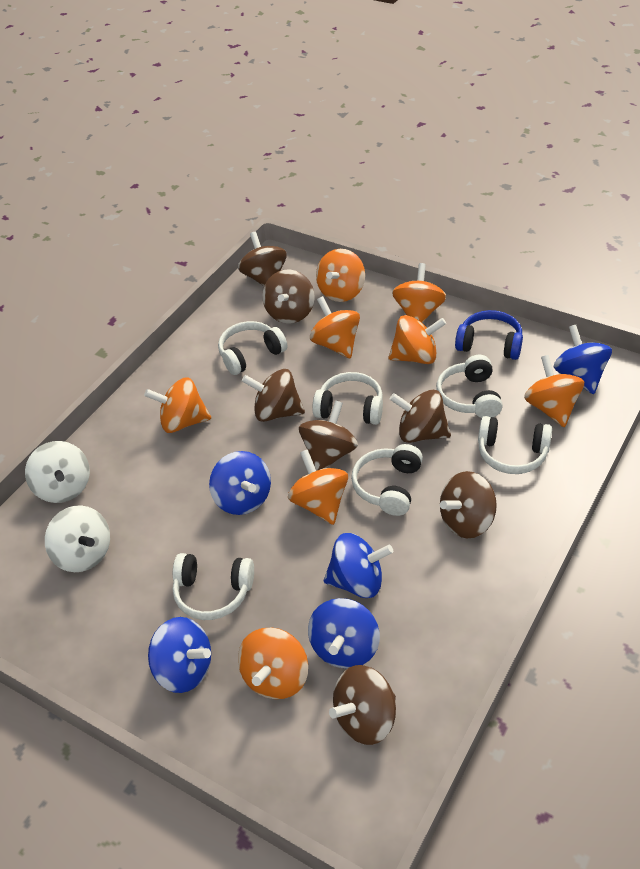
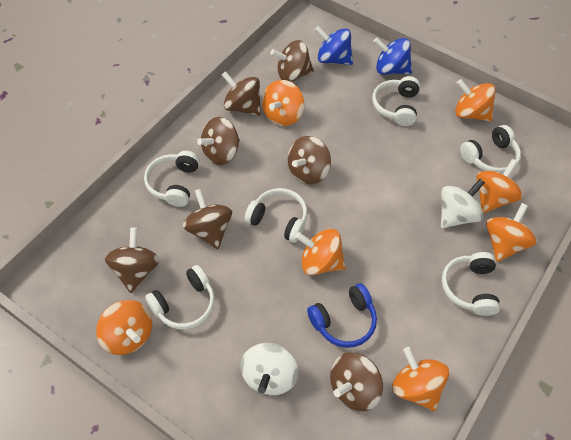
blue spinning top: 5 -> 2
orange spinning top: 8 -> 7

